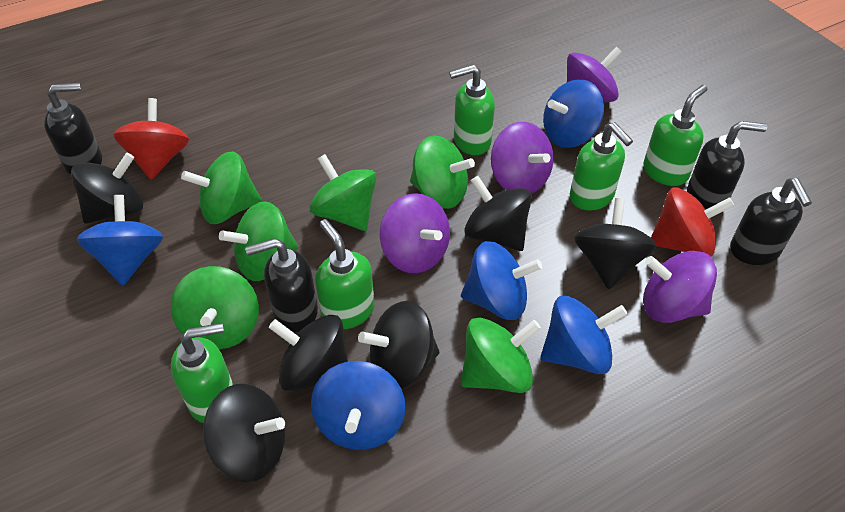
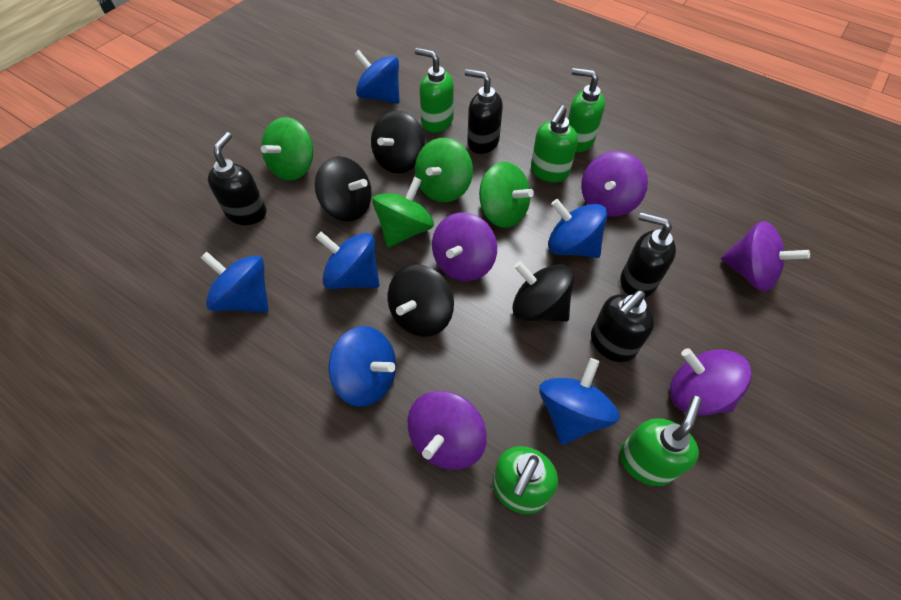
black spinning top: 6 -> 4
blue spinning top: 5 -> 6
green spinning top: 6 -> 4
purple spinning top: 4 -> 5
red spinning top: 2 -> 0

